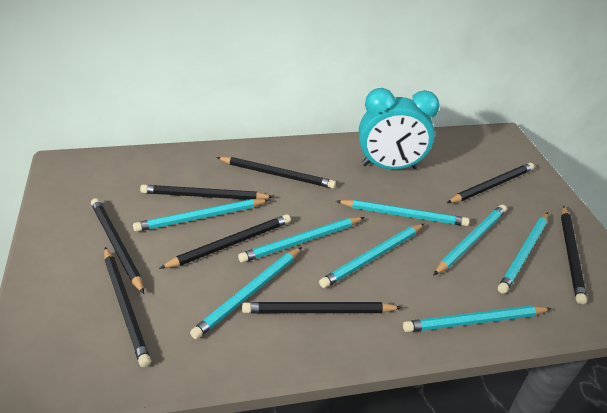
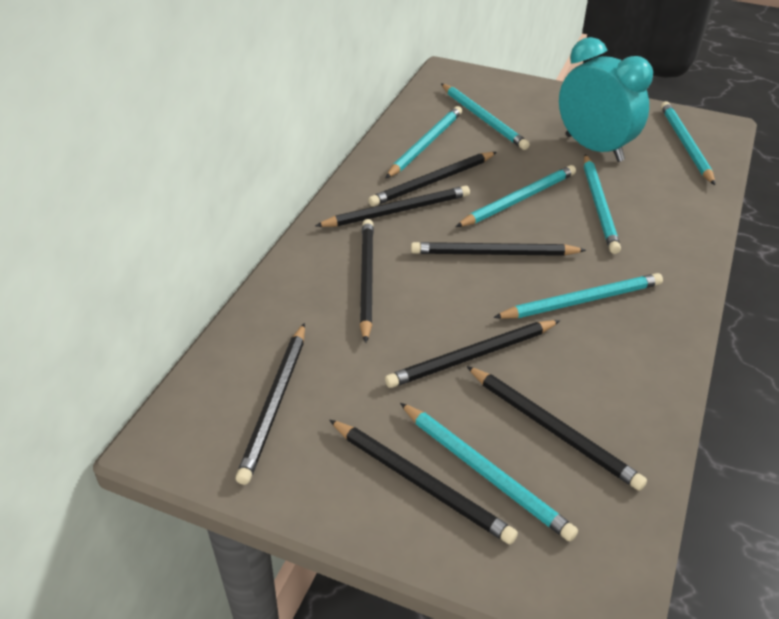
turquoise pencil: 8 -> 7

